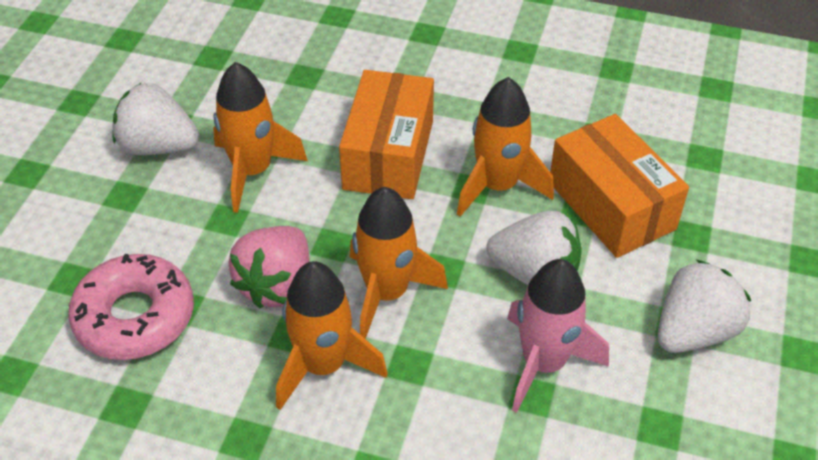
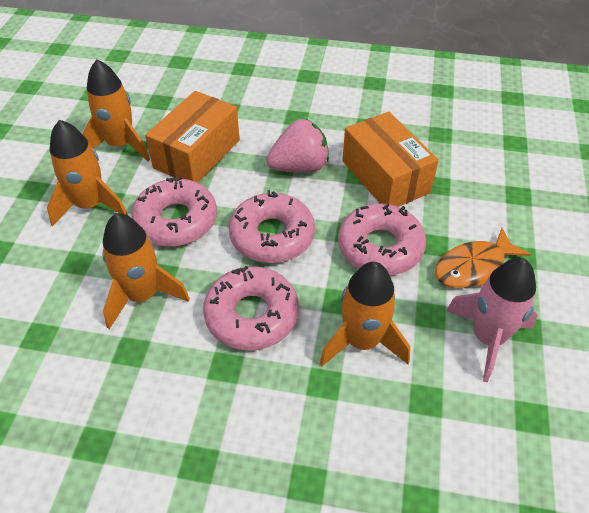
orange fish: 0 -> 1
pink donut: 1 -> 4
white strawberry: 3 -> 0

